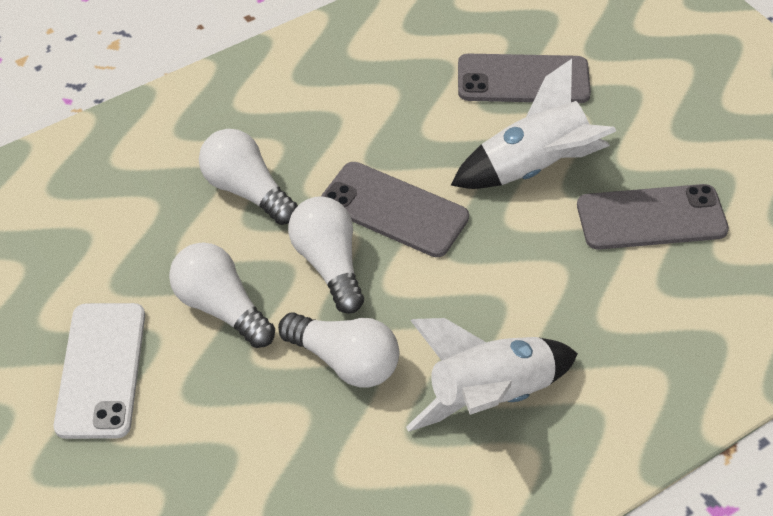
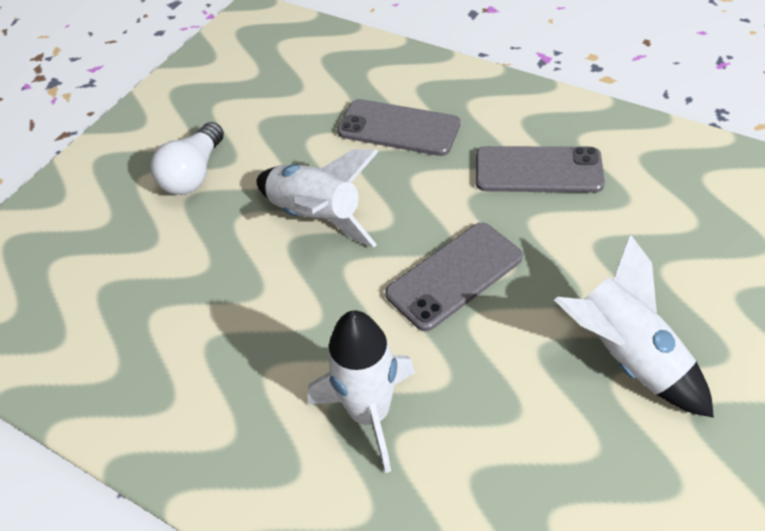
white light bulb: 4 -> 1
white phone: 1 -> 0
white rocket: 2 -> 3

